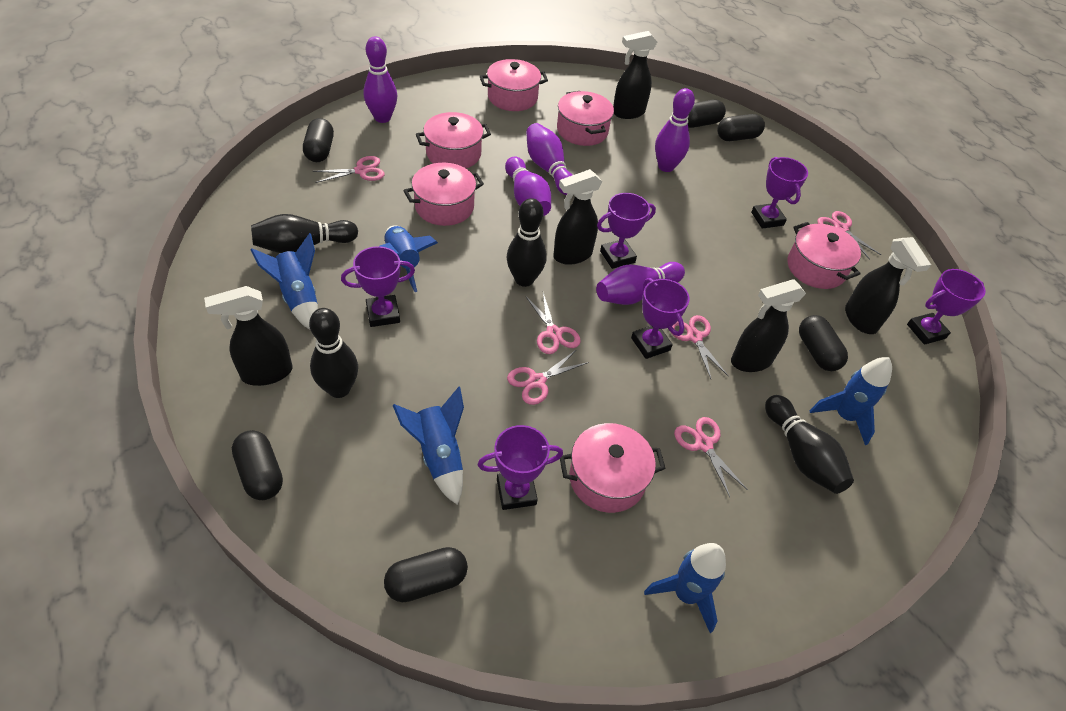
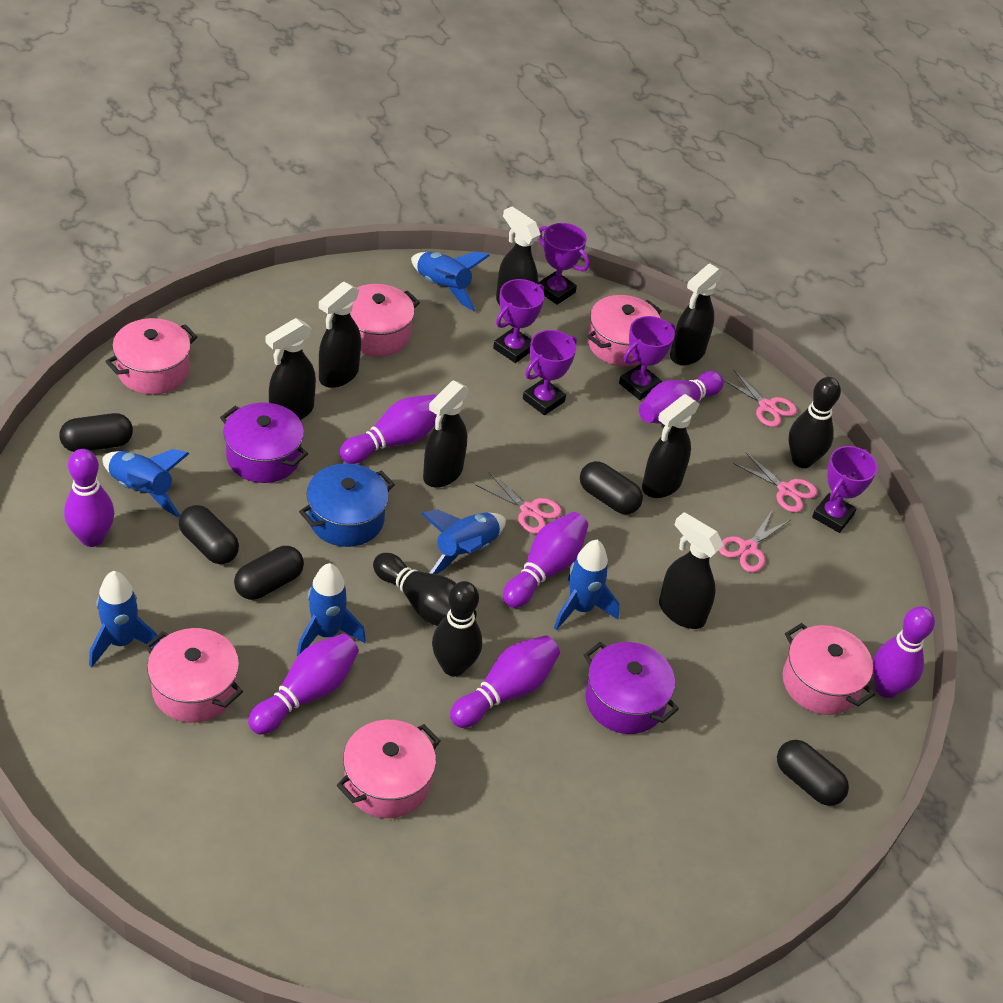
black bowling pin: 4 -> 3
black capsule: 6 -> 5
black spray bottle: 5 -> 7
blue pot: 0 -> 1
blue rocket: 5 -> 6
pink scissors: 6 -> 4
purple bowling pin: 5 -> 7
purple pot: 0 -> 2
purple trophy: 6 -> 5

